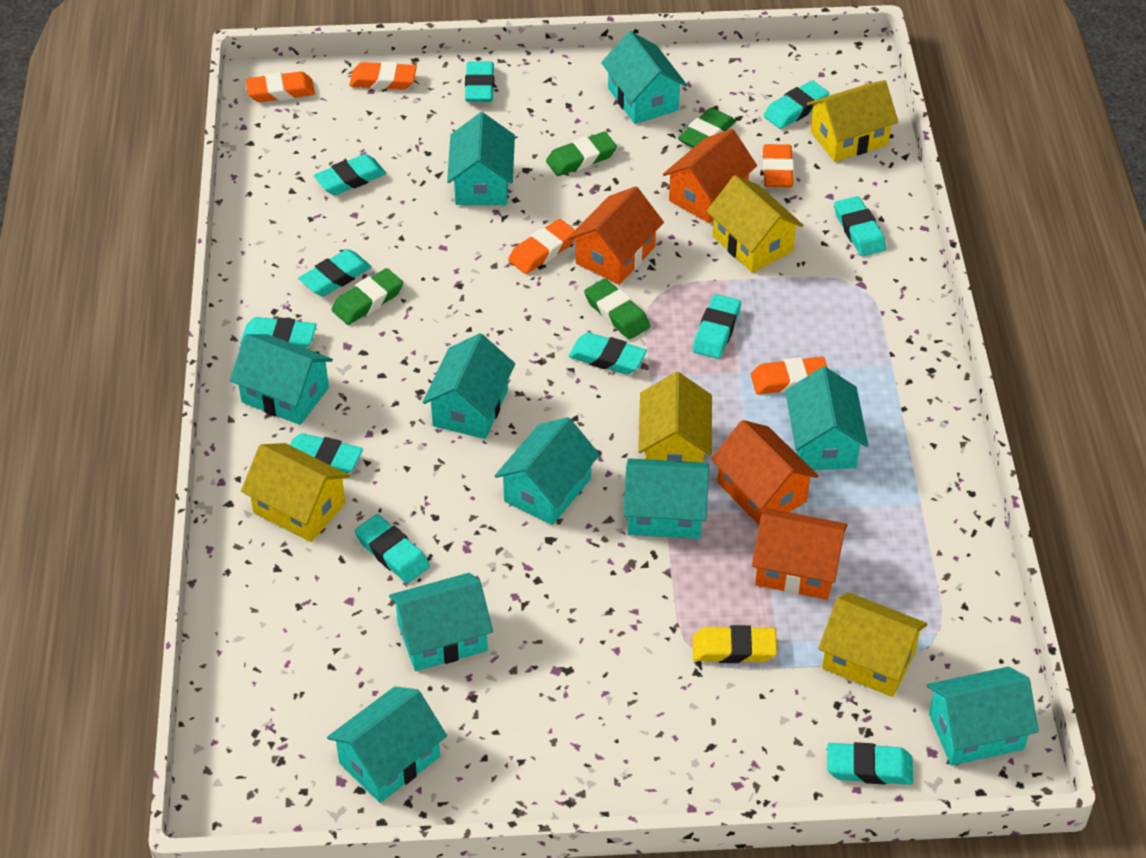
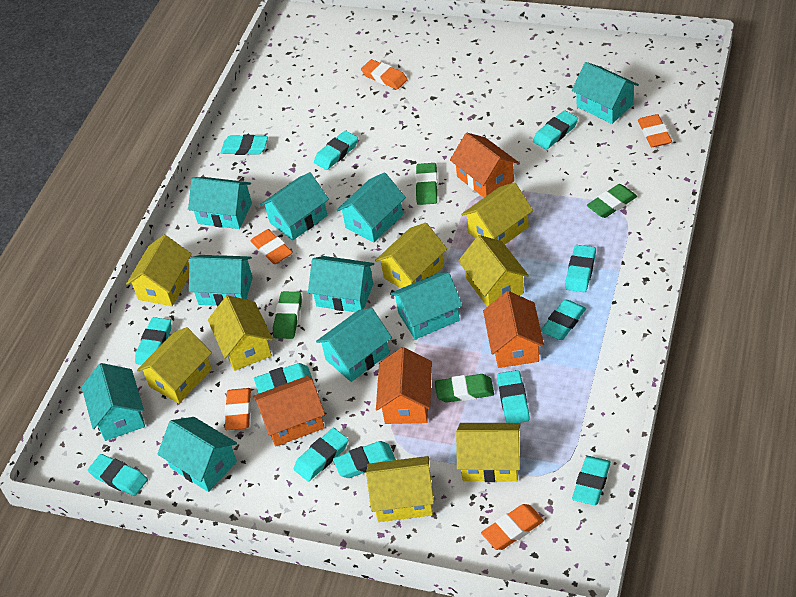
turquoise eraser: 11 -> 12
yellow eraser: 1 -> 0
yellow house: 5 -> 8

